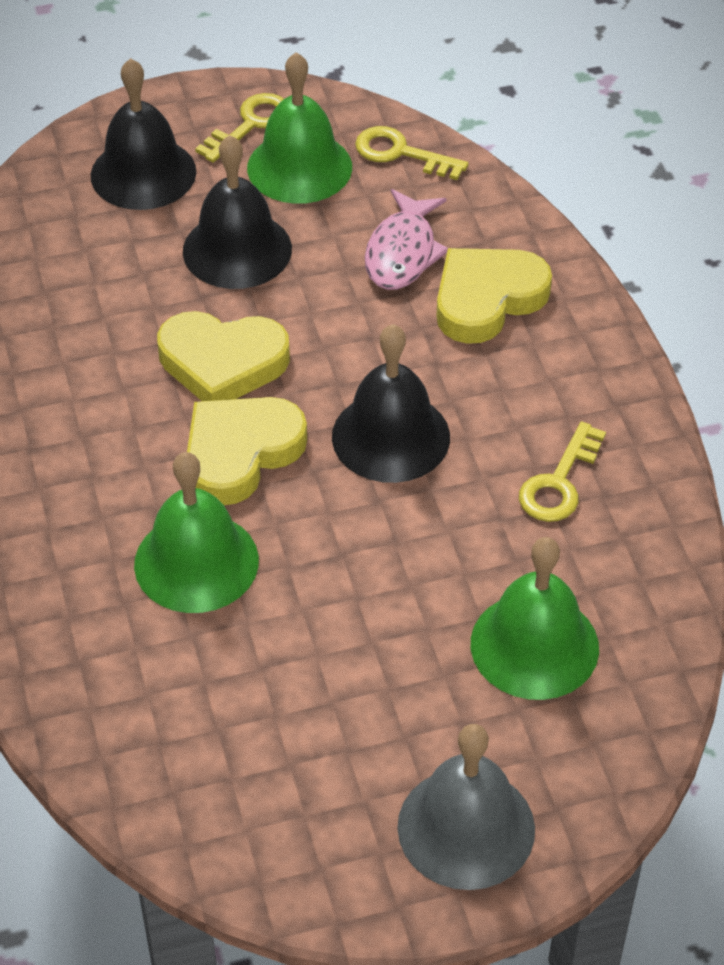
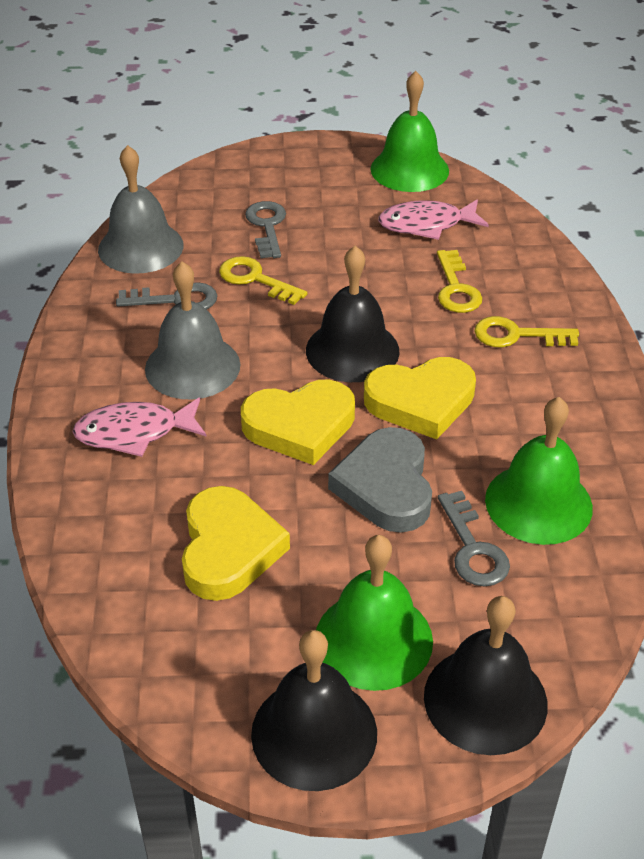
grey bell: 1 -> 2
grey heart: 0 -> 1
grey key: 0 -> 3
pink fish: 1 -> 2

